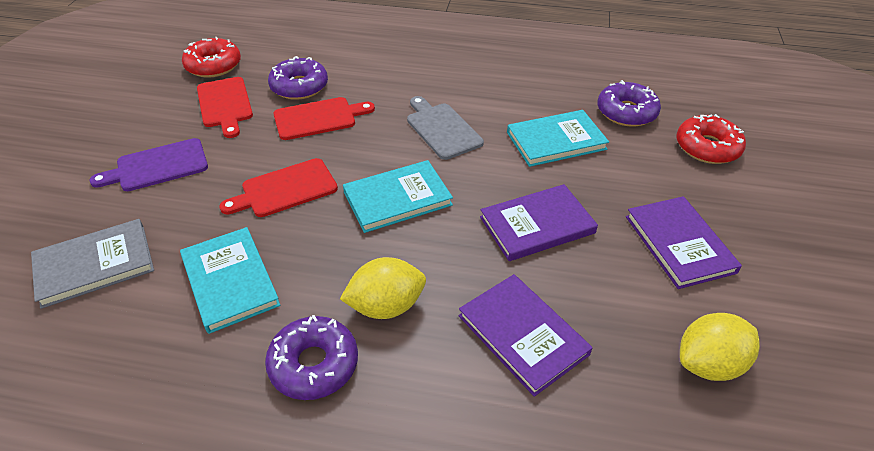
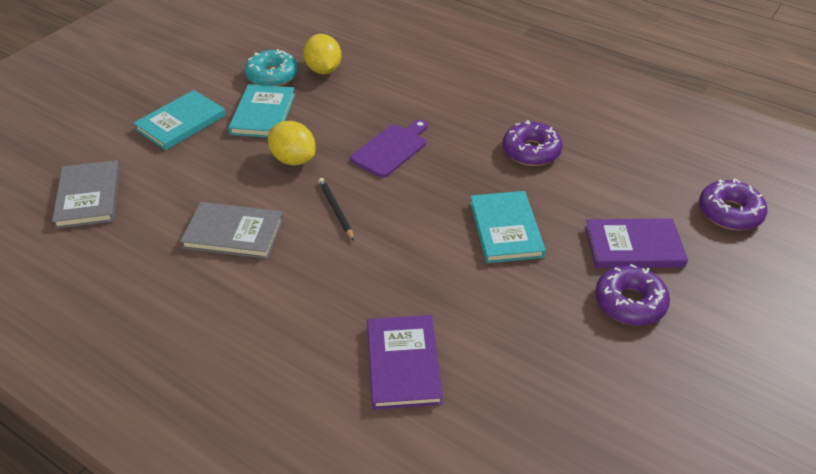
black pencil: 0 -> 1
grey book: 1 -> 2
grey cutting board: 1 -> 0
purple book: 3 -> 2
red cutting board: 3 -> 0
red donut: 2 -> 0
turquoise donut: 0 -> 1

